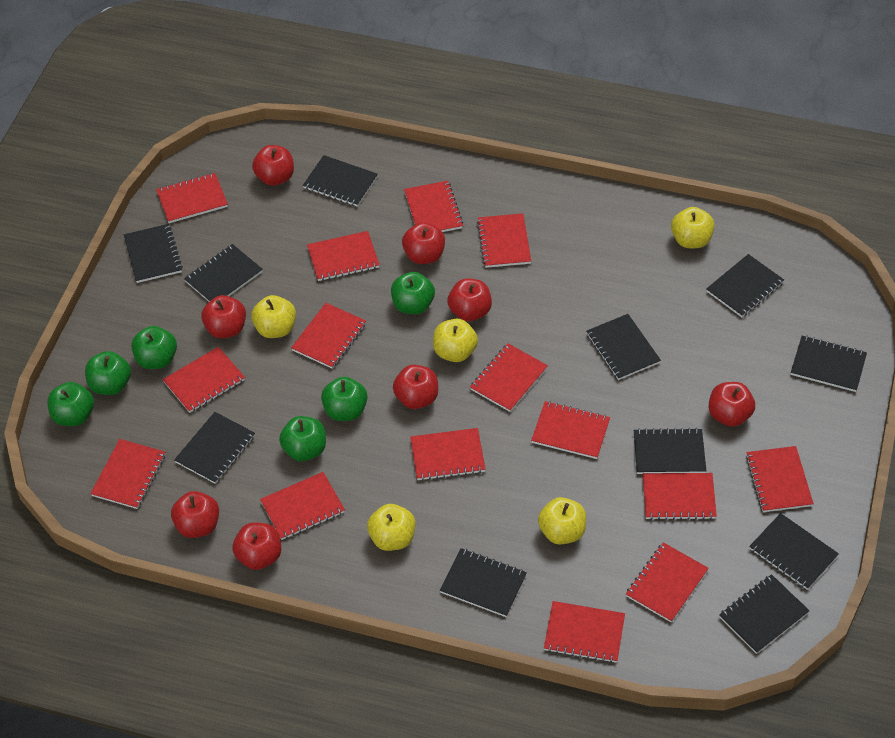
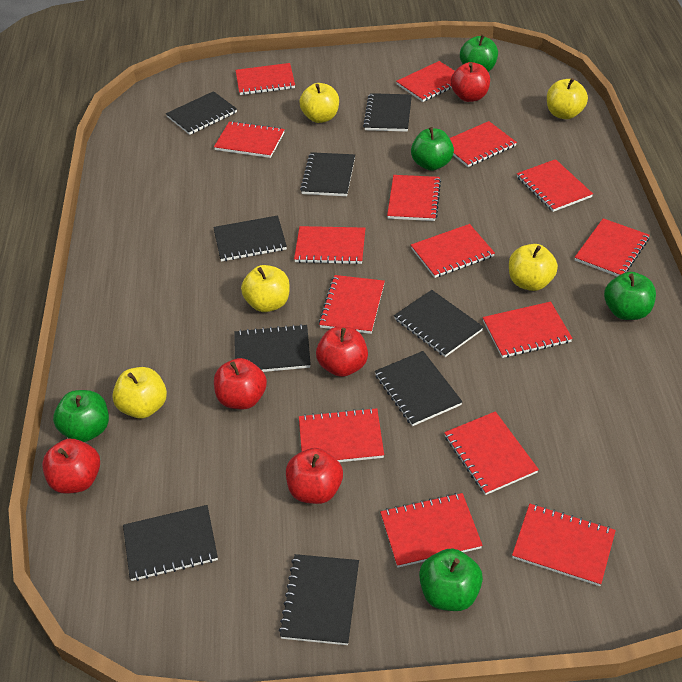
black notebook: 11 -> 9
green apple: 6 -> 5
red apple: 8 -> 5

